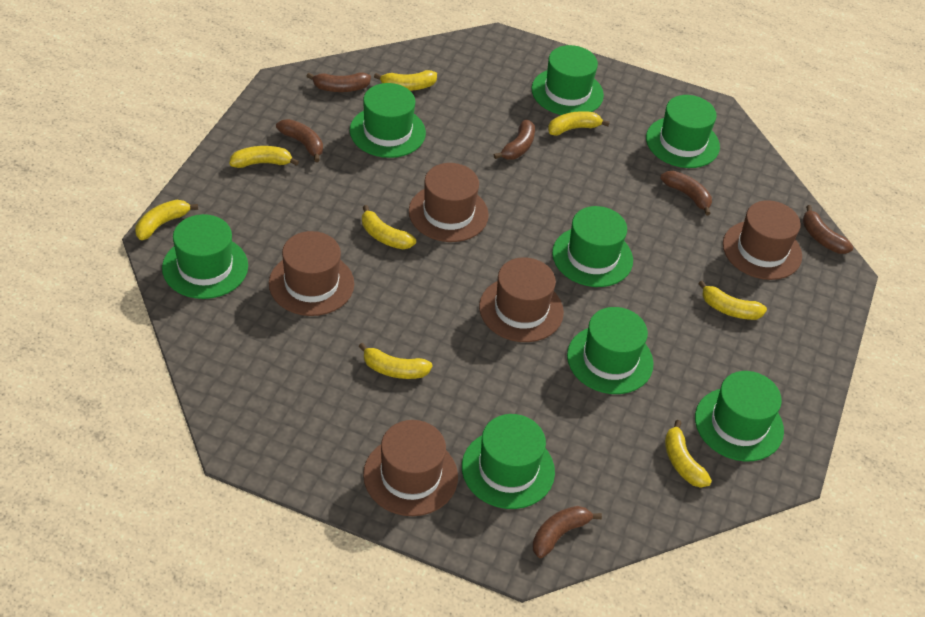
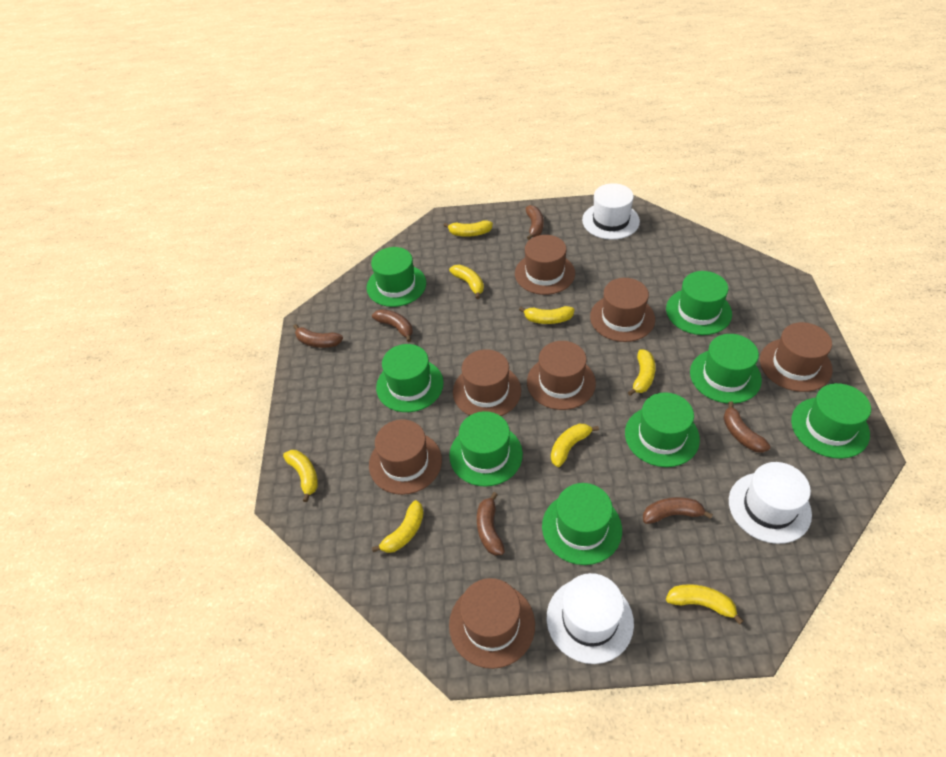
brown hat: 5 -> 7
white hat: 0 -> 3

